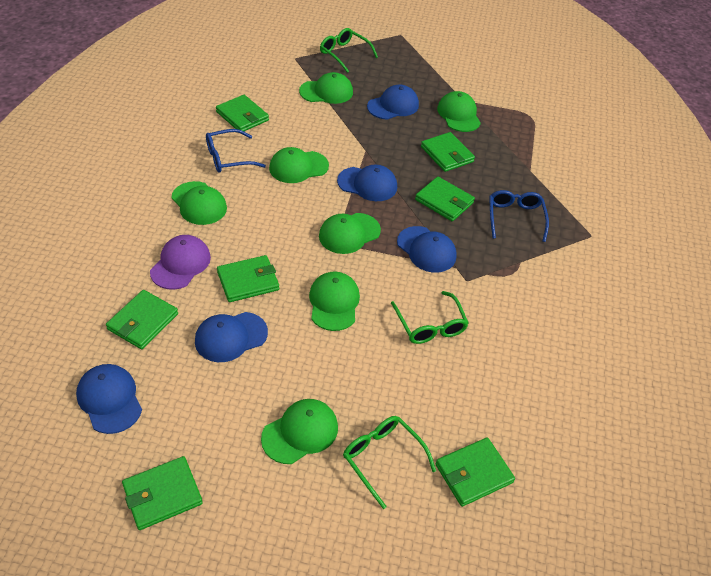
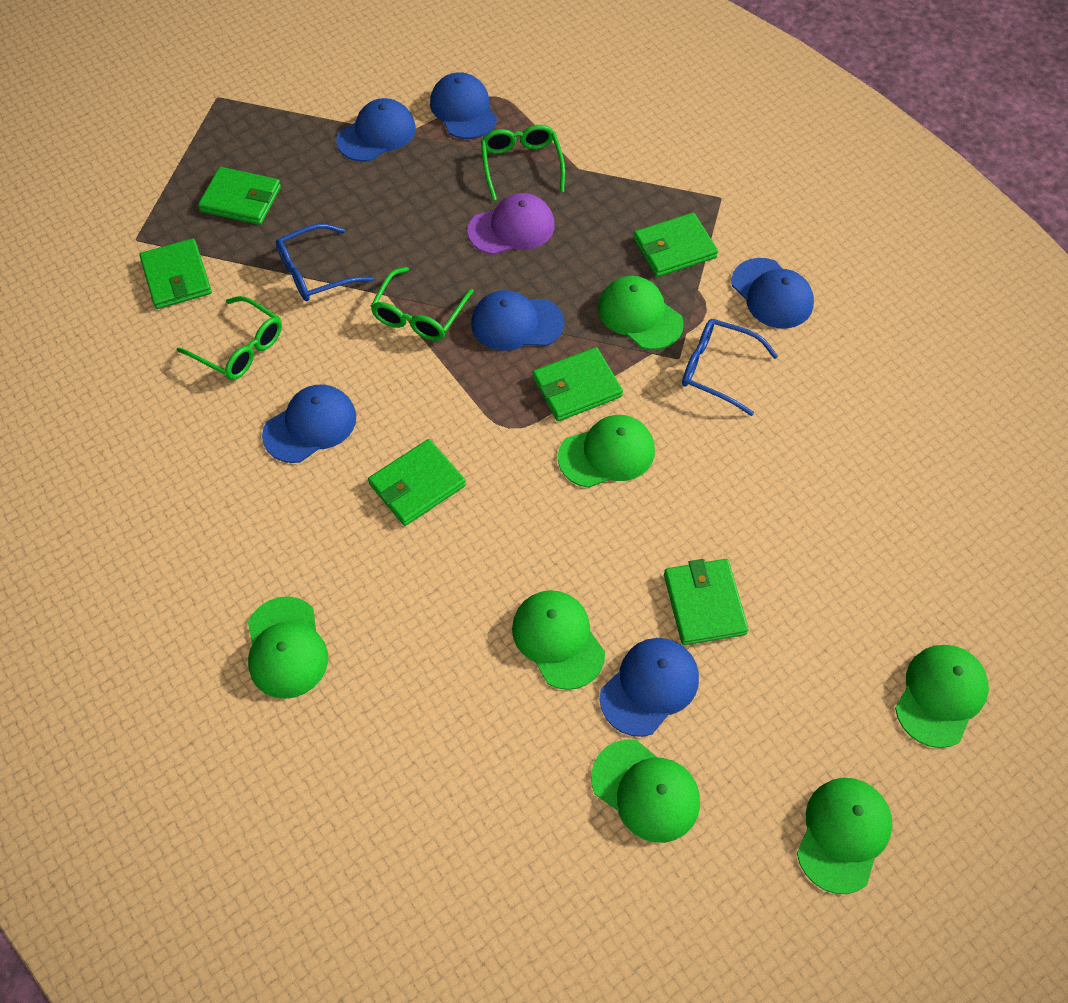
blue cap: 5 -> 6
green wallet: 7 -> 6

